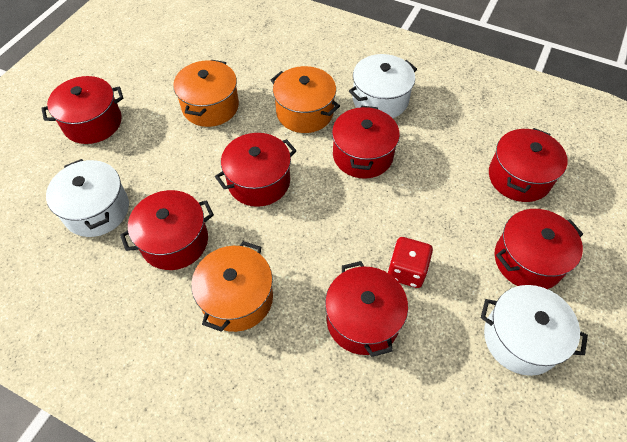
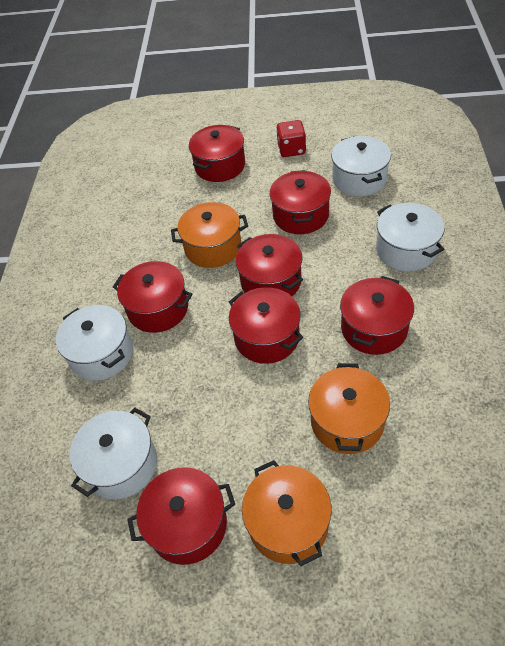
white pot: 3 -> 4

